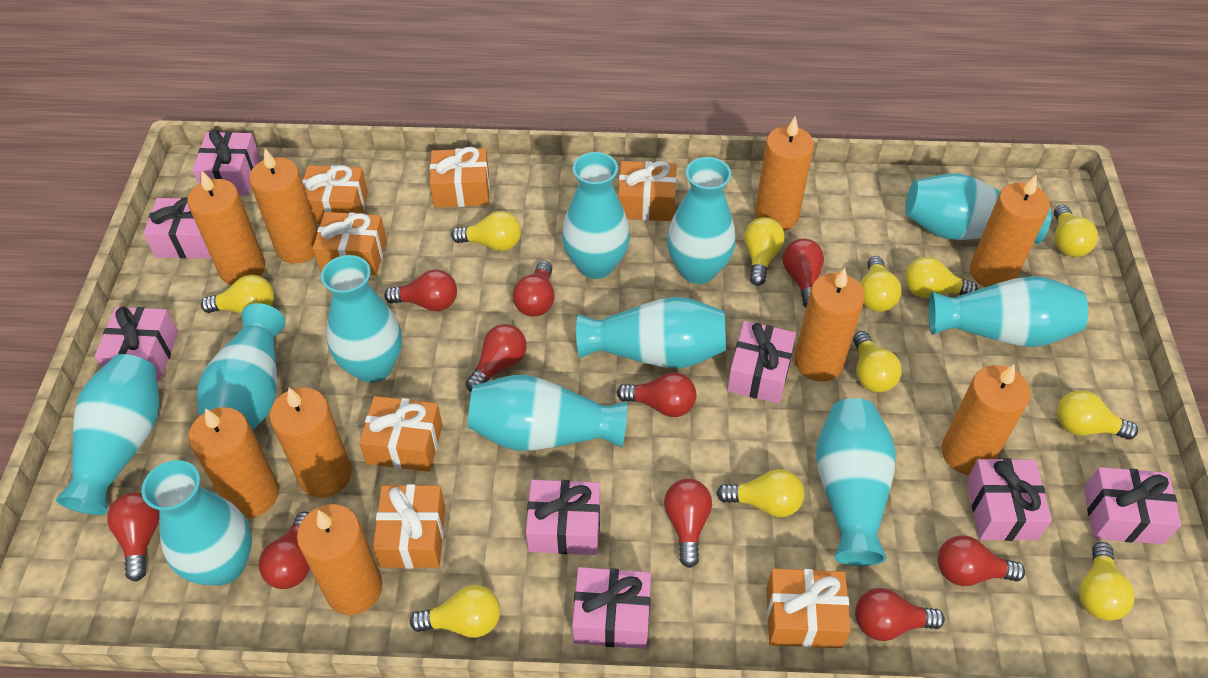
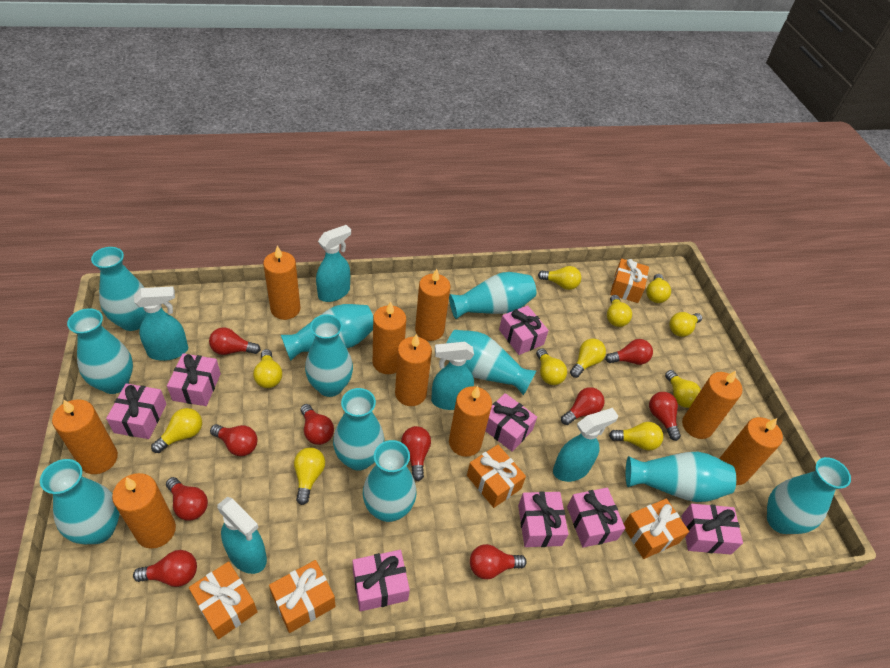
orange gift: 7 -> 5
turquoise spray bottle: 0 -> 5

